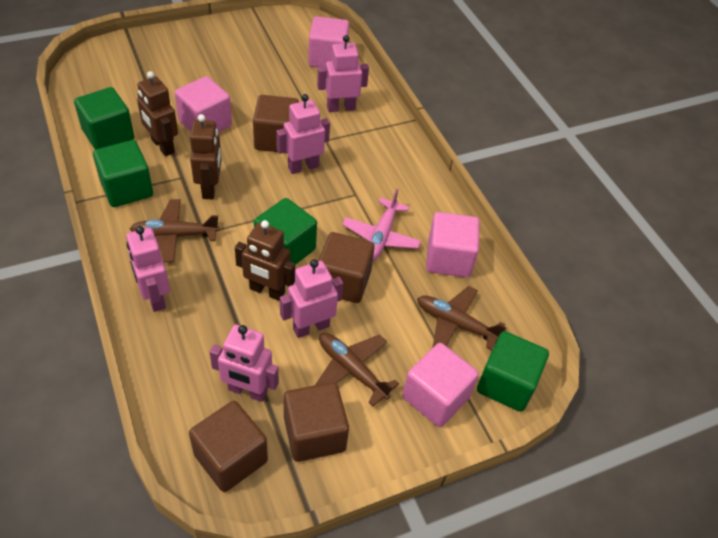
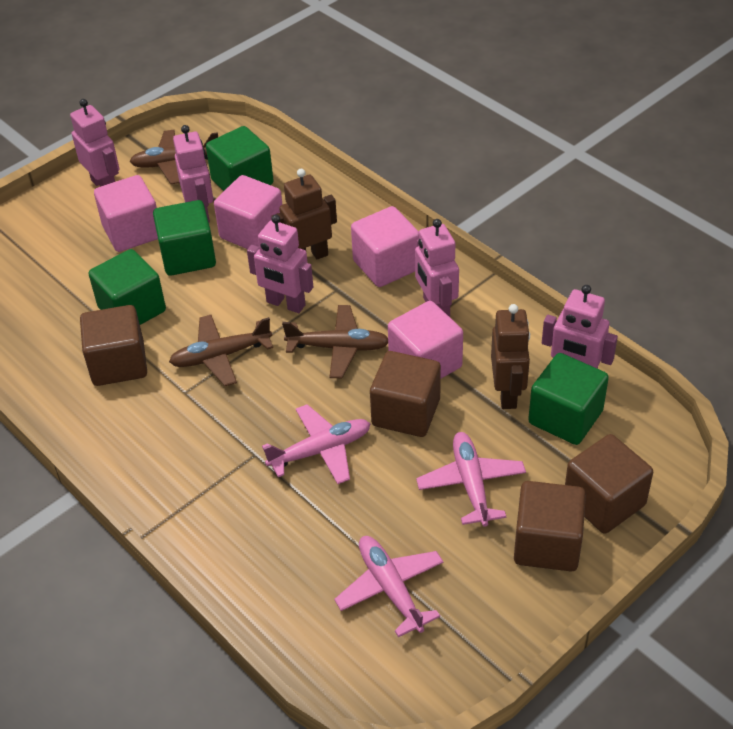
brown robot: 3 -> 2
pink plane: 1 -> 3

